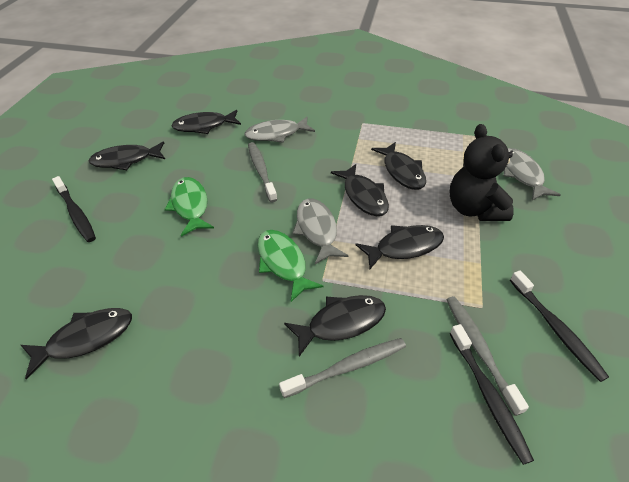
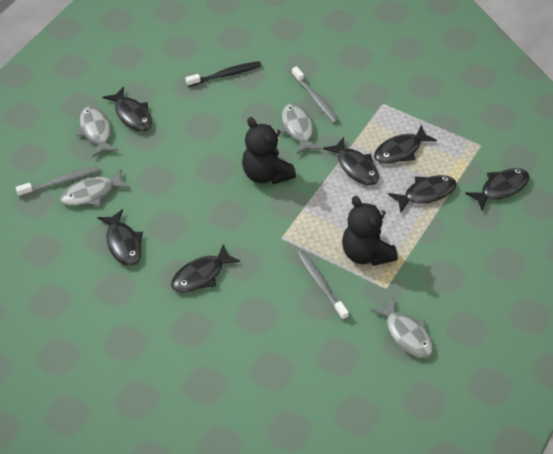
black teddy bear: 1 -> 2
black toothbrush: 3 -> 1
green fish: 2 -> 0
grey fish: 3 -> 4

